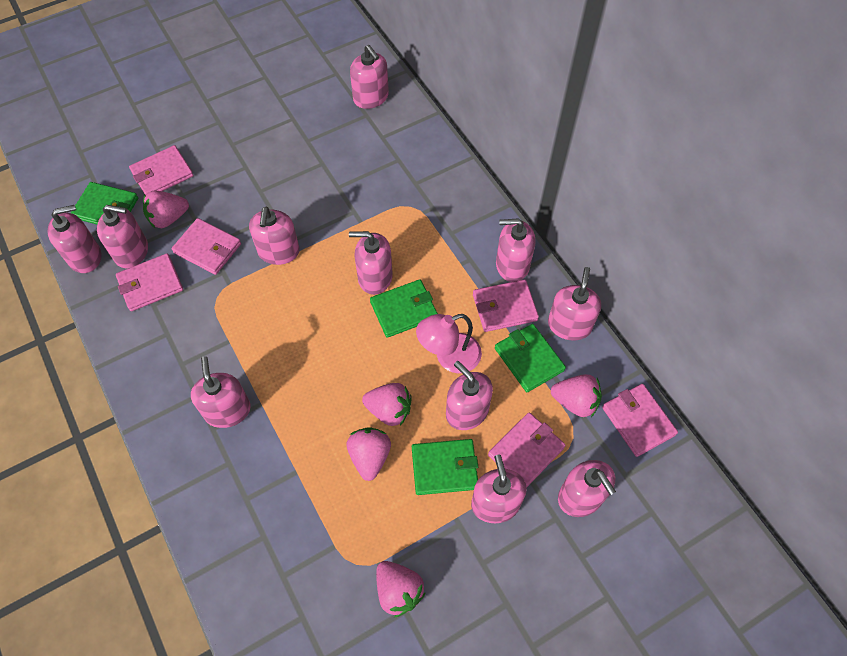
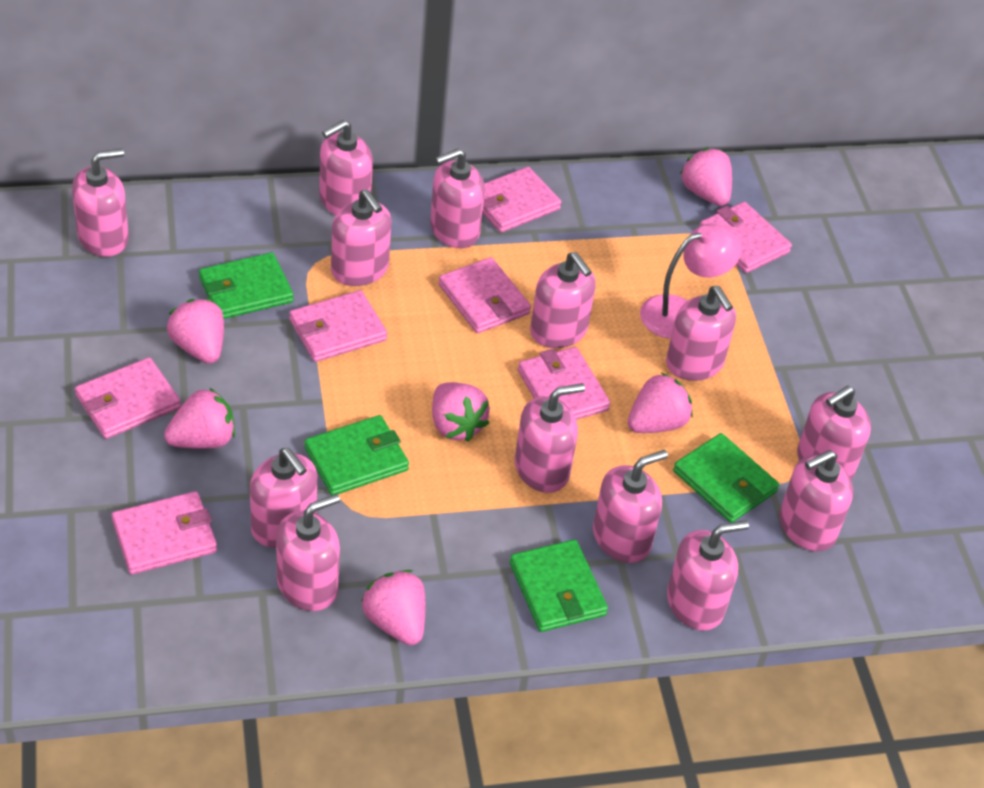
pink soap dispenser: 11 -> 13
pink strawberry: 5 -> 6
pink wallet: 6 -> 7

